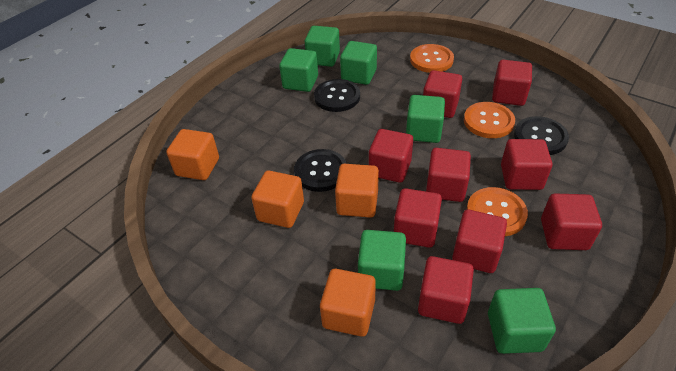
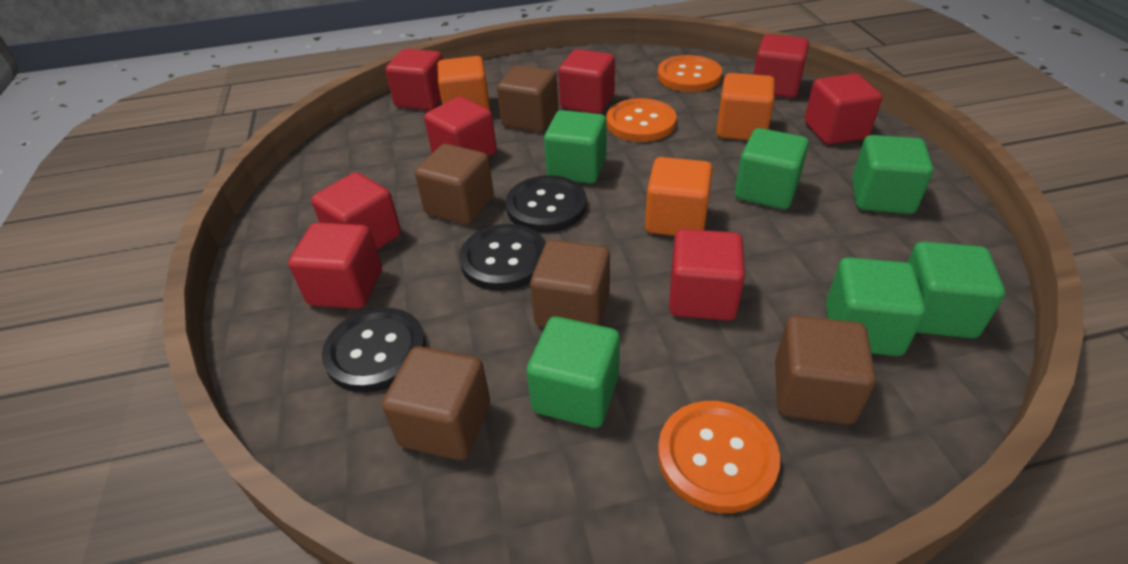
brown cube: 0 -> 5
orange cube: 4 -> 3
red cube: 9 -> 8

